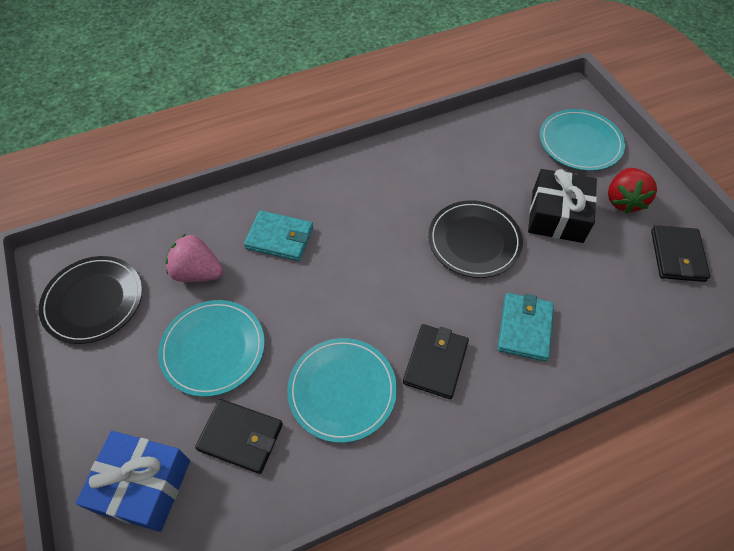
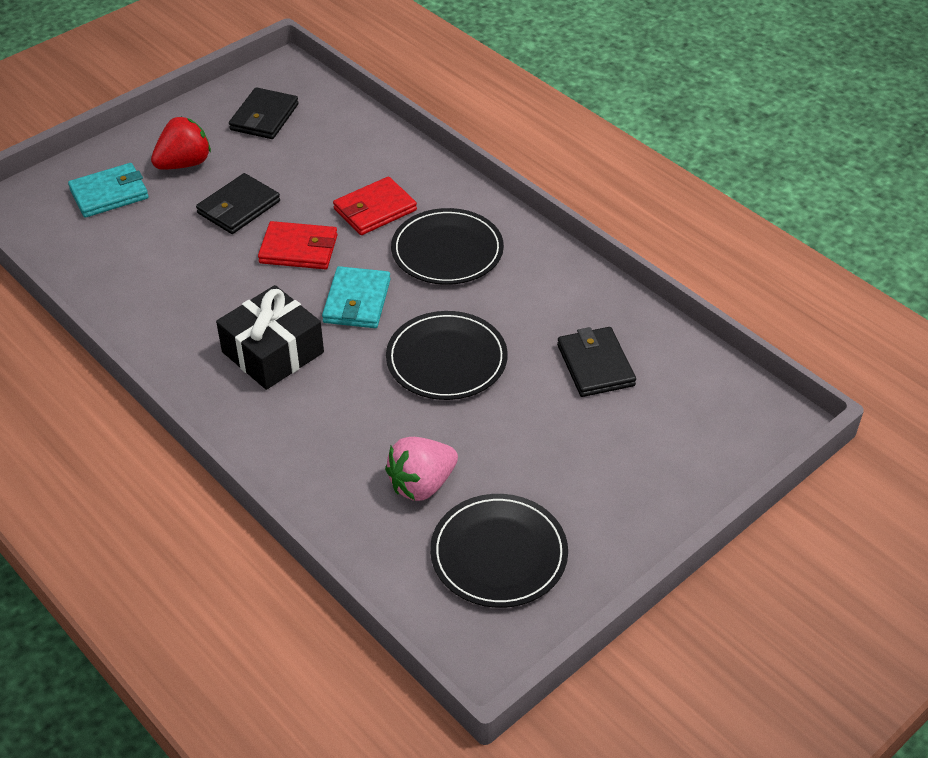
black plate: 2 -> 3
blue gift: 1 -> 0
red wallet: 0 -> 2
turquoise plate: 3 -> 0

